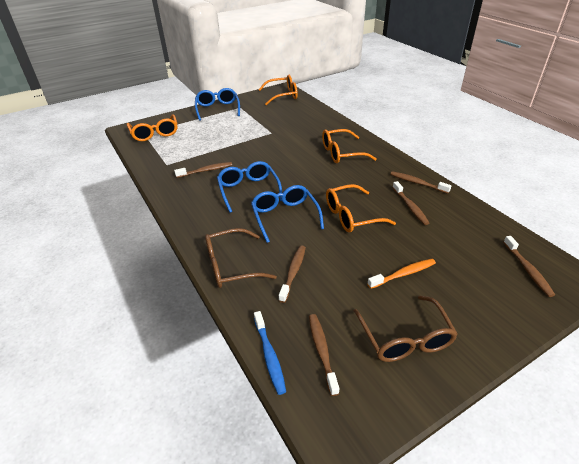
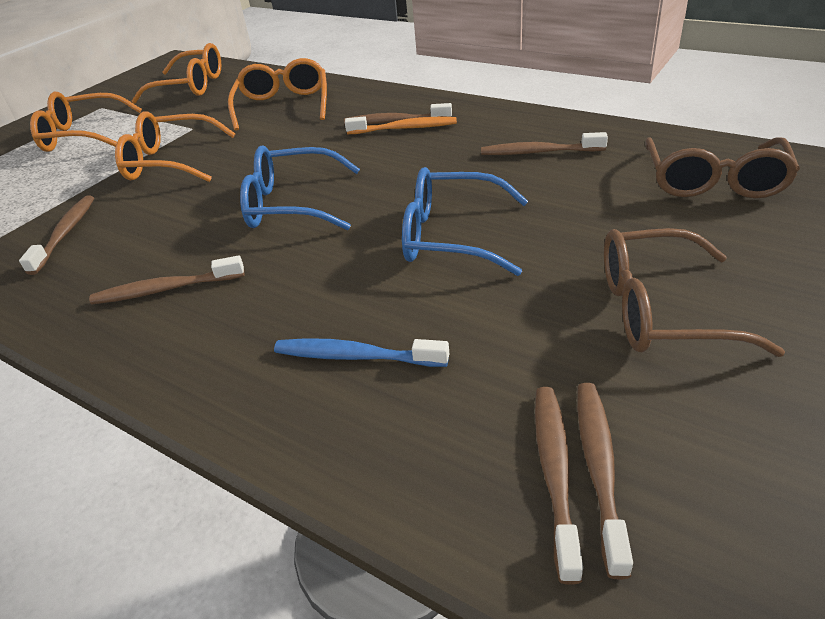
blue glasses: 3 -> 2

